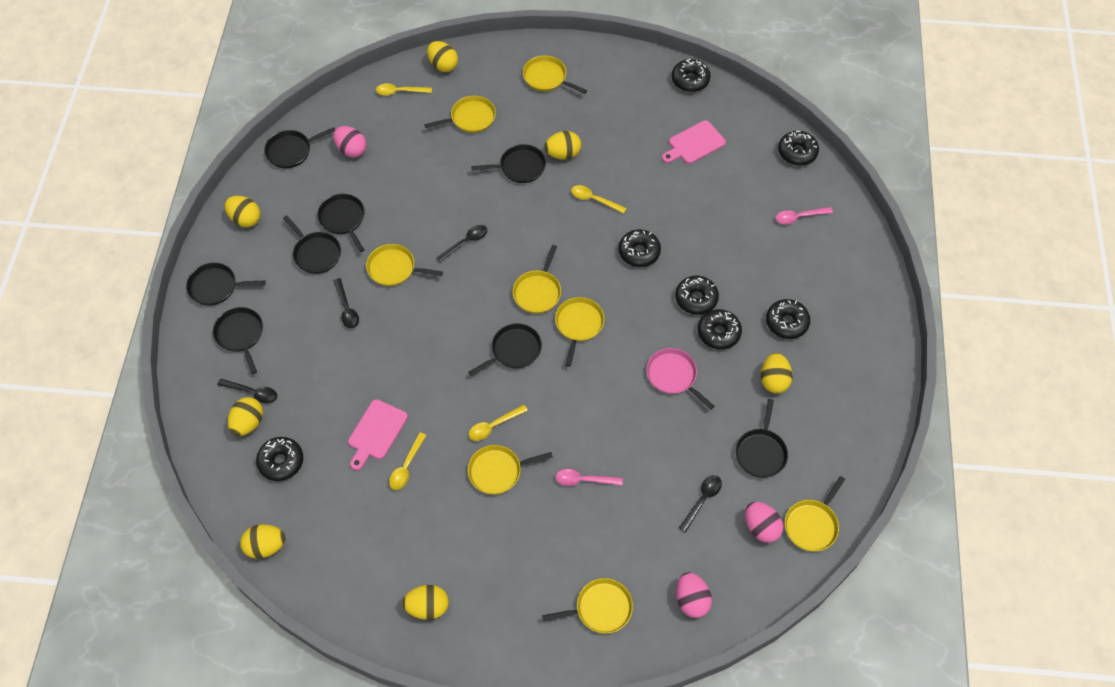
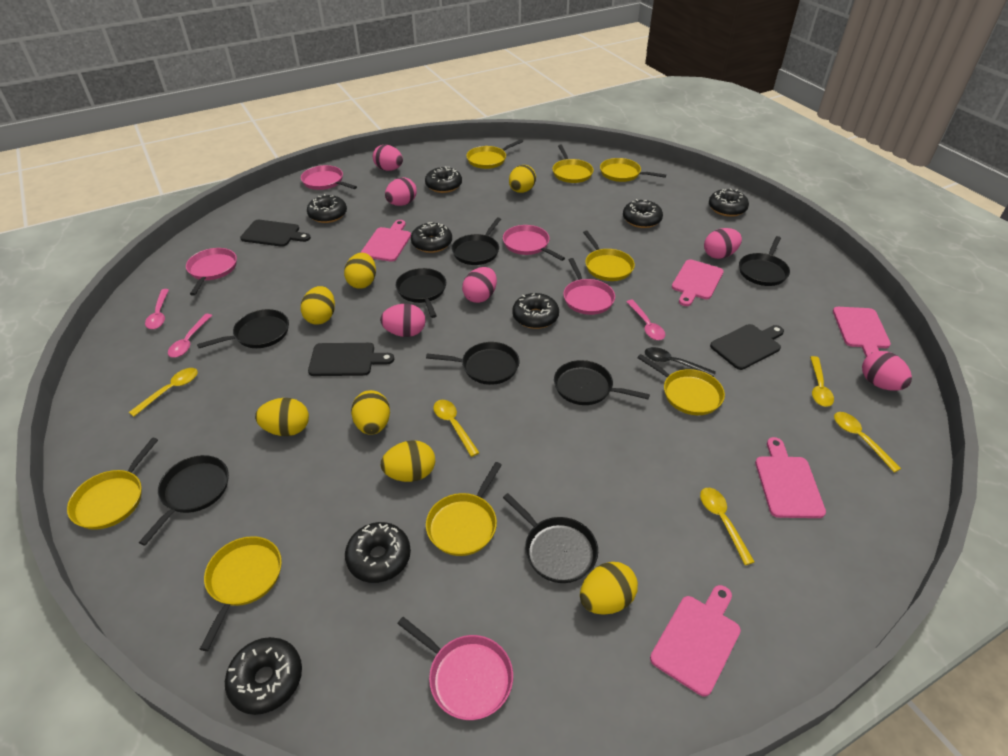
black cutting board: 0 -> 3
black donut: 7 -> 8
black spoon: 4 -> 1
pink cutting board: 2 -> 5
pink egg: 3 -> 6
pink pan: 1 -> 5
pink spoon: 2 -> 3
yellow spoon: 4 -> 5

